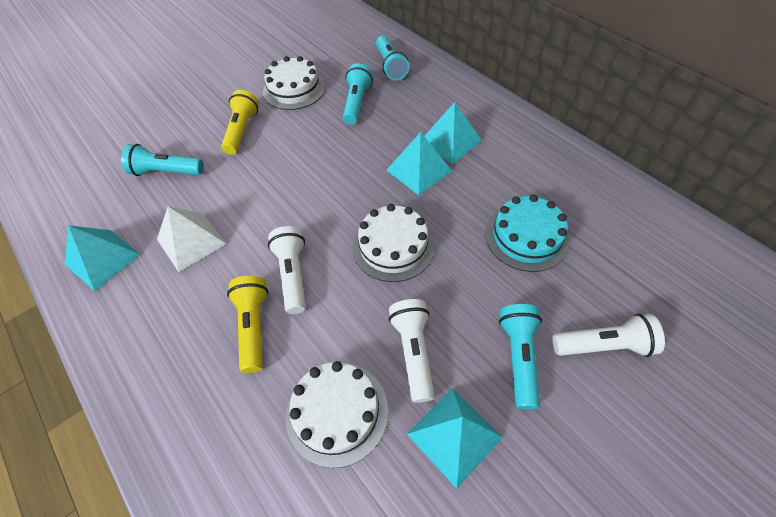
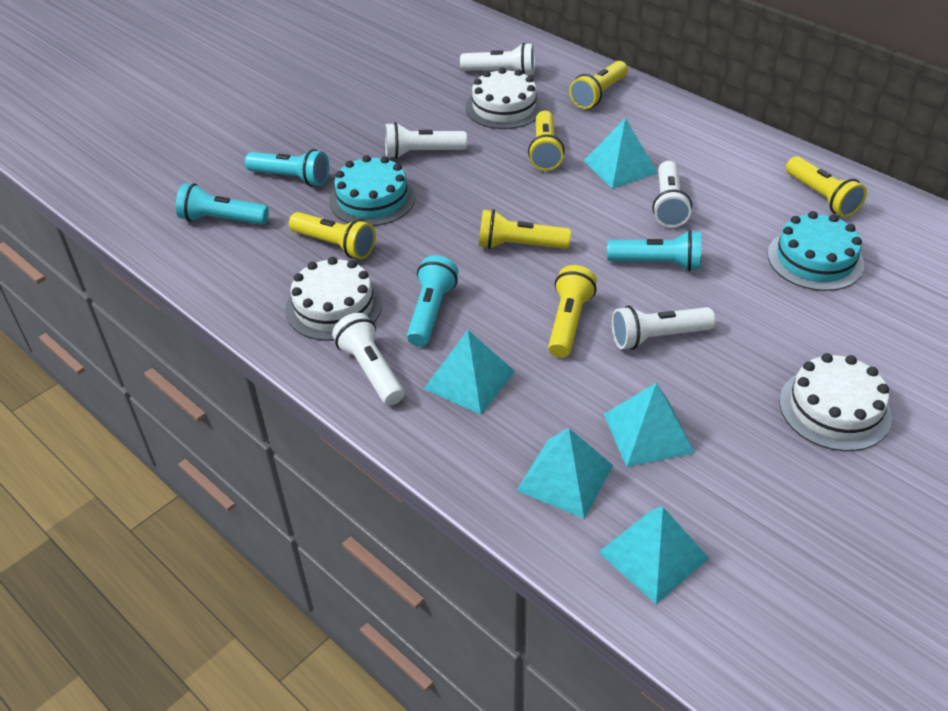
turquoise cake: 1 -> 2
turquoise pyramid: 4 -> 5
white flashlight: 3 -> 5
white pyramid: 1 -> 0
yellow flashlight: 2 -> 6

